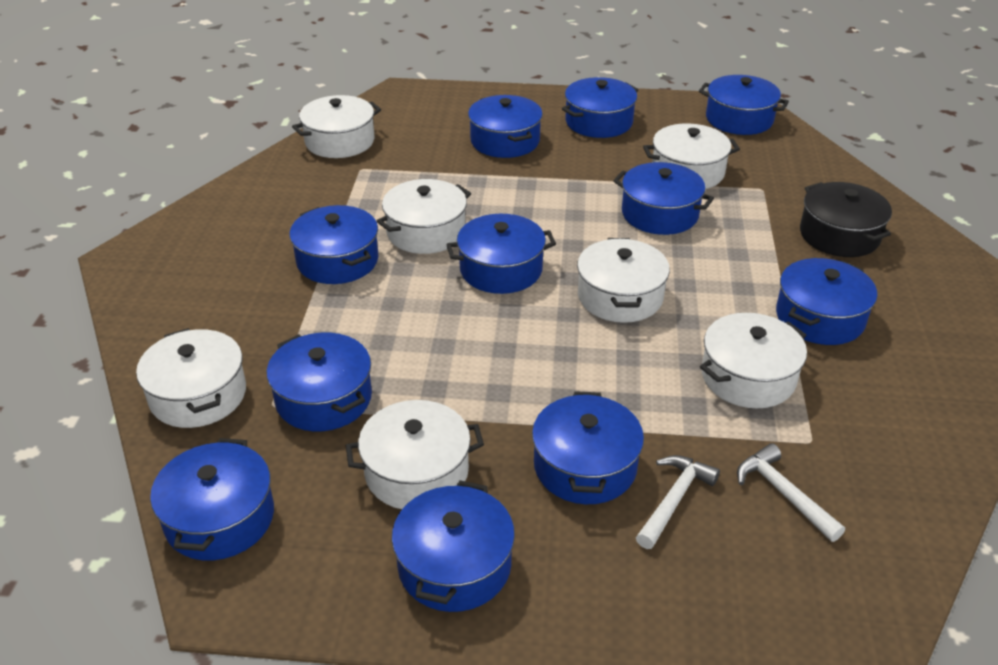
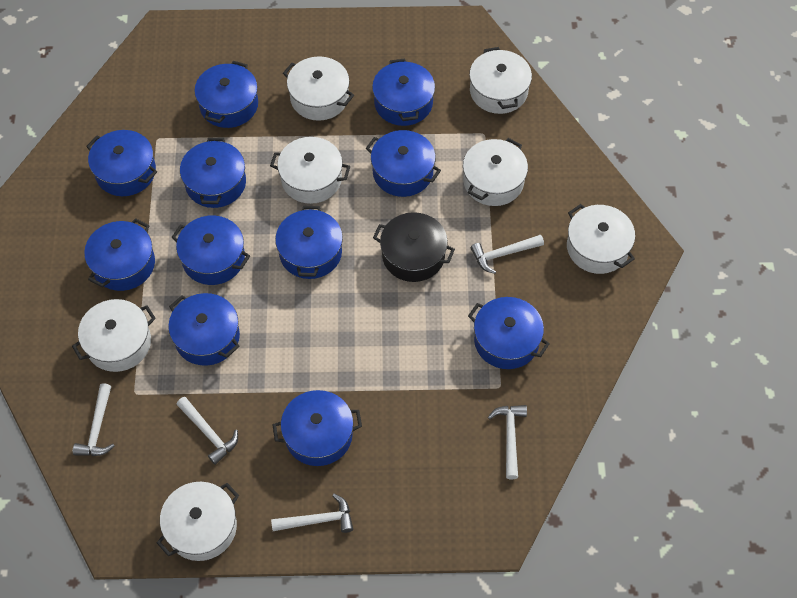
white hammer: 2 -> 5

